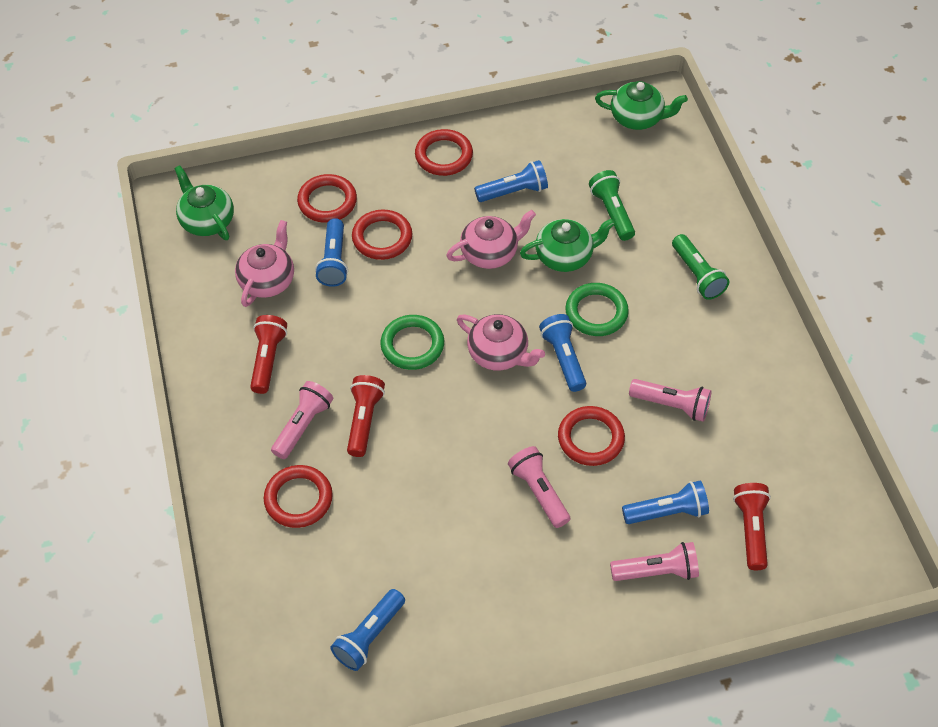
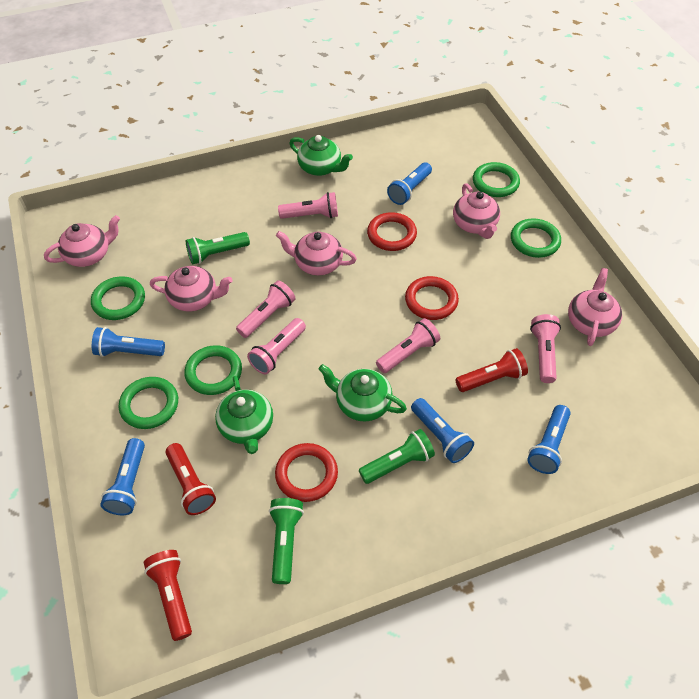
green flashlight: 2 -> 3
green ring: 2 -> 5
pink flashlight: 4 -> 5
pink teapot: 3 -> 5
red ring: 5 -> 3

